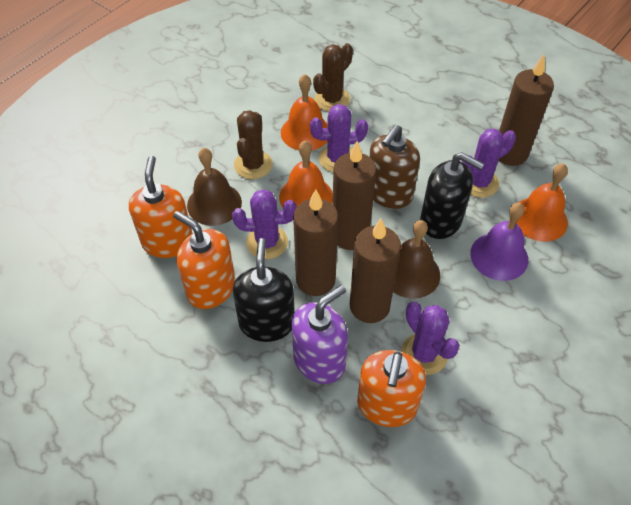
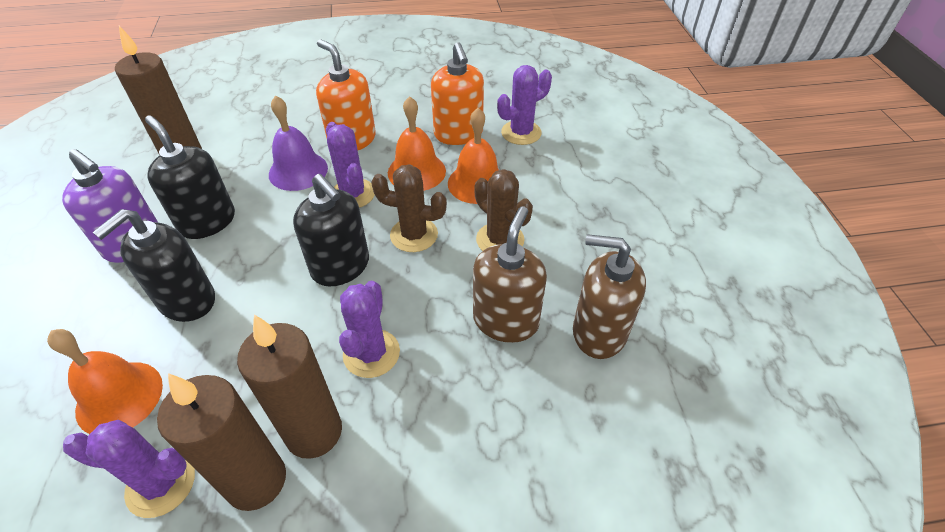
black soap dispenser: 2 -> 3
brown bell: 2 -> 0
brown candle: 4 -> 3
brown soap dispenser: 1 -> 2
orange soap dispenser: 3 -> 2

